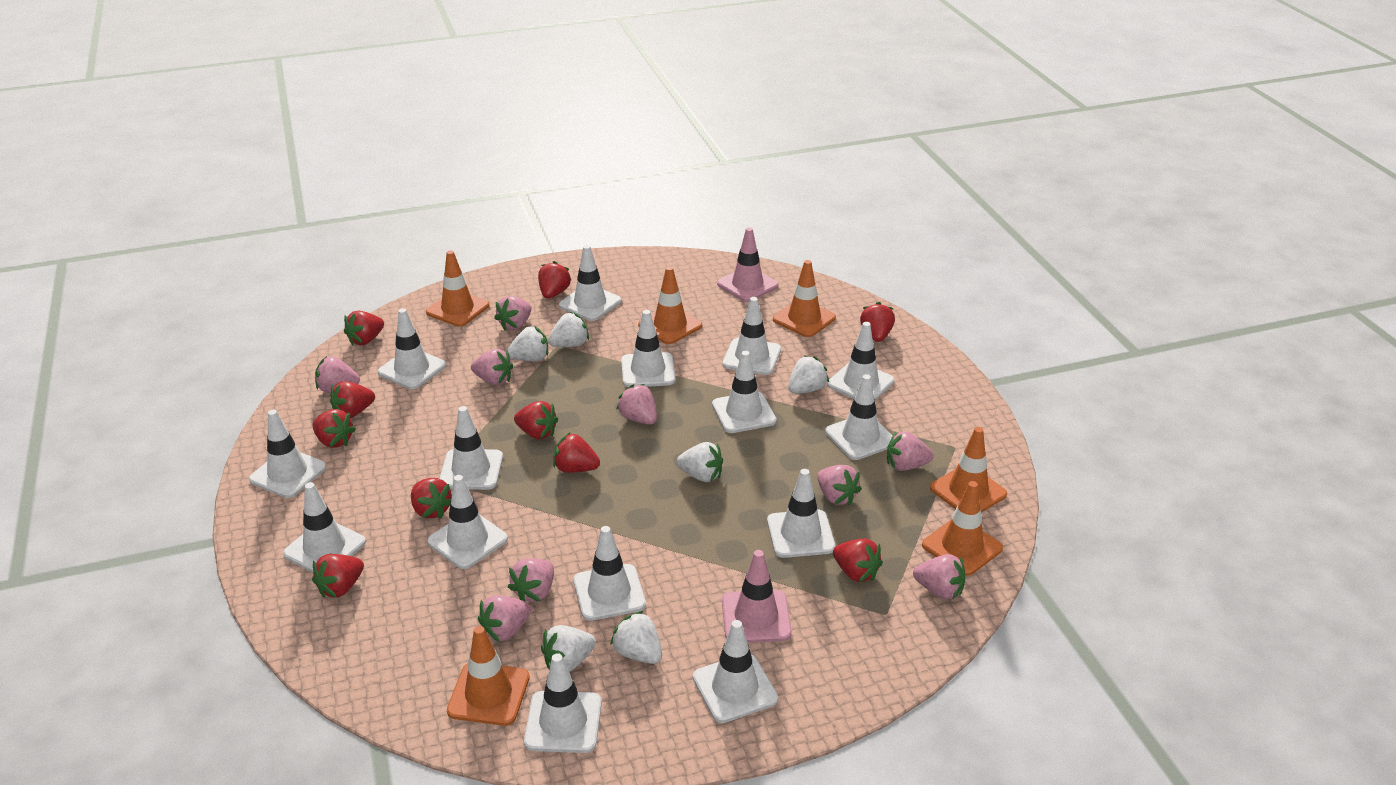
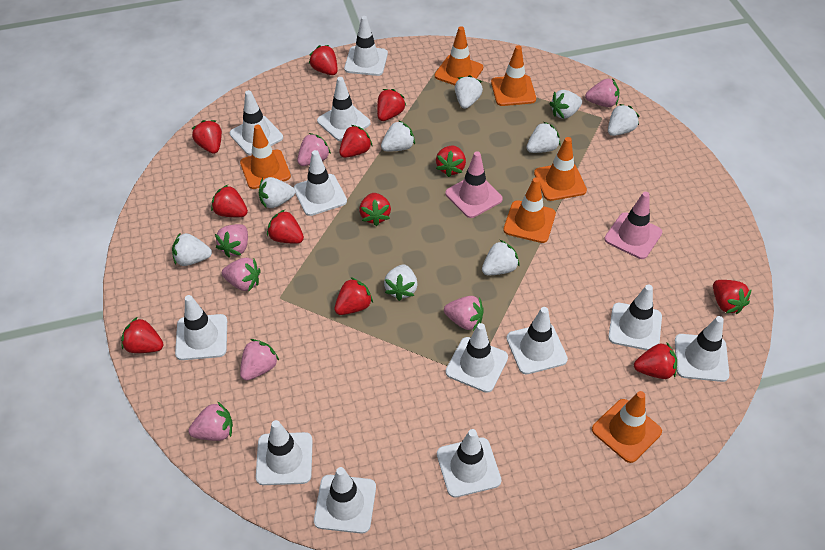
pink strawberry: 9 -> 7
red strawberry: 10 -> 12
white strawberry: 6 -> 9
white traffic cone: 15 -> 12

